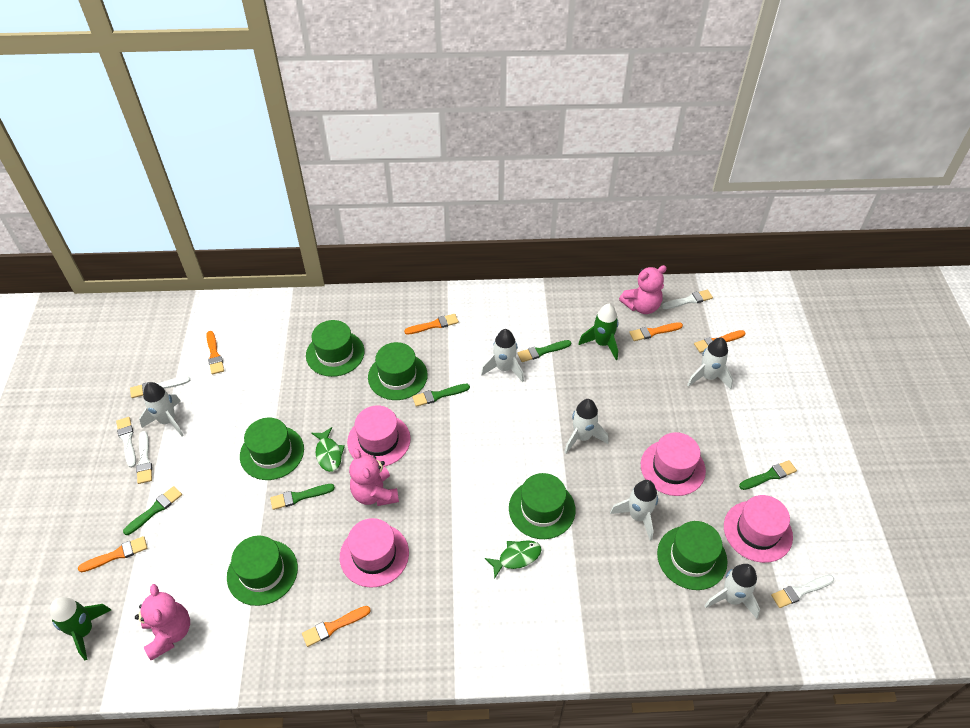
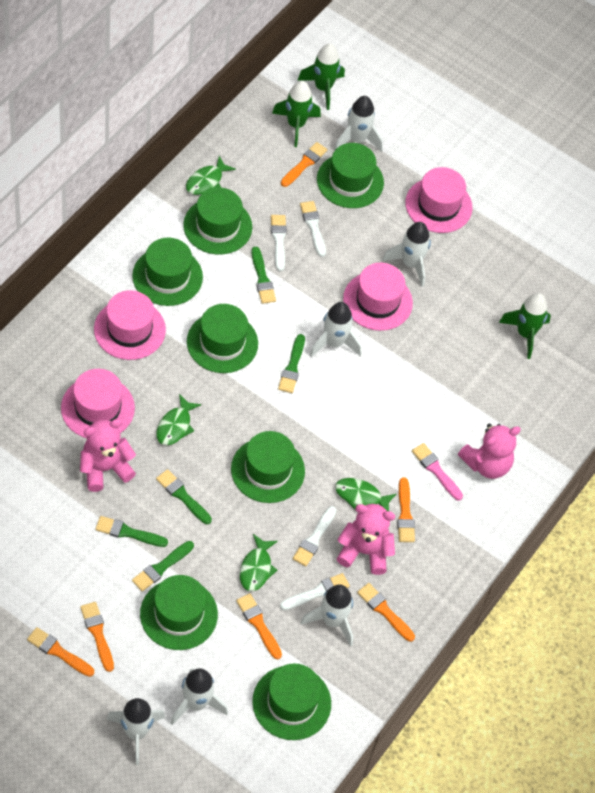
green fish: 2 -> 4
green hat: 6 -> 7
green rocket: 2 -> 3
pink brush: 0 -> 1
white brush: 5 -> 4

